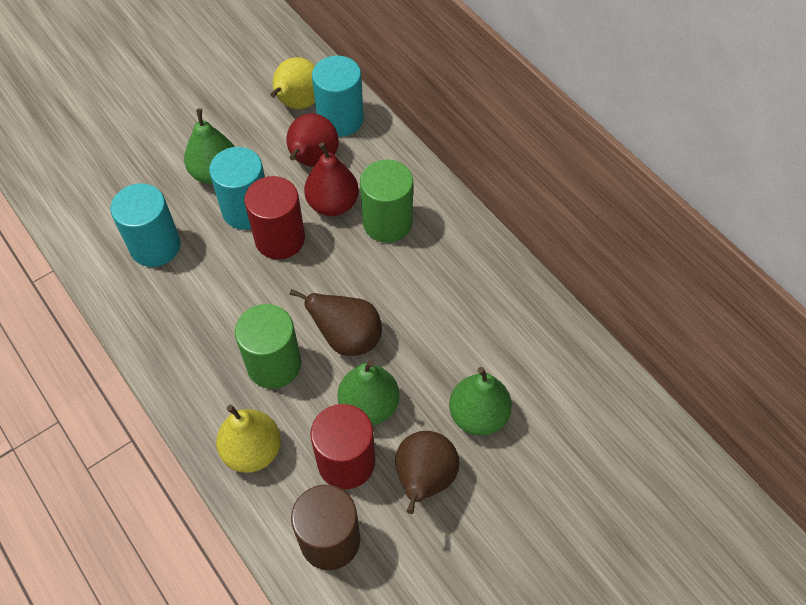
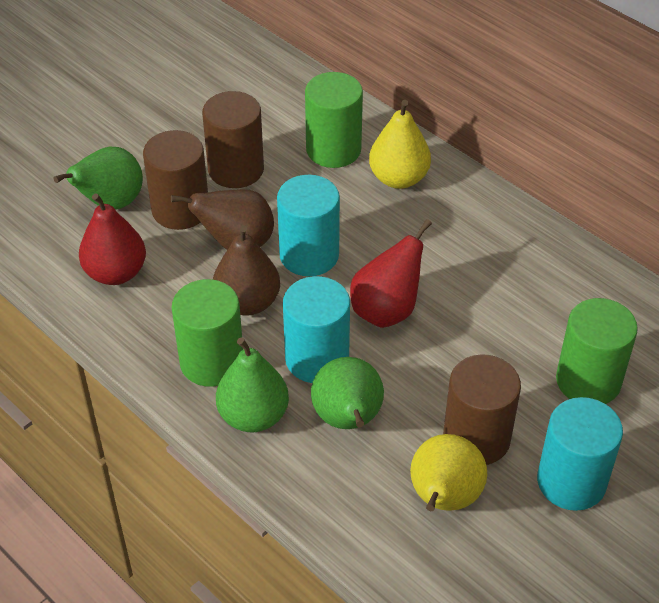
brown cylinder: 1 -> 3
green cylinder: 2 -> 3
red cylinder: 2 -> 0

